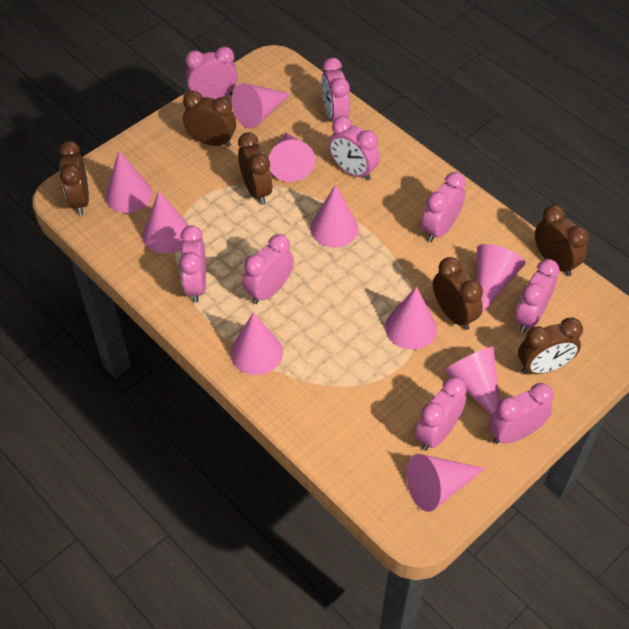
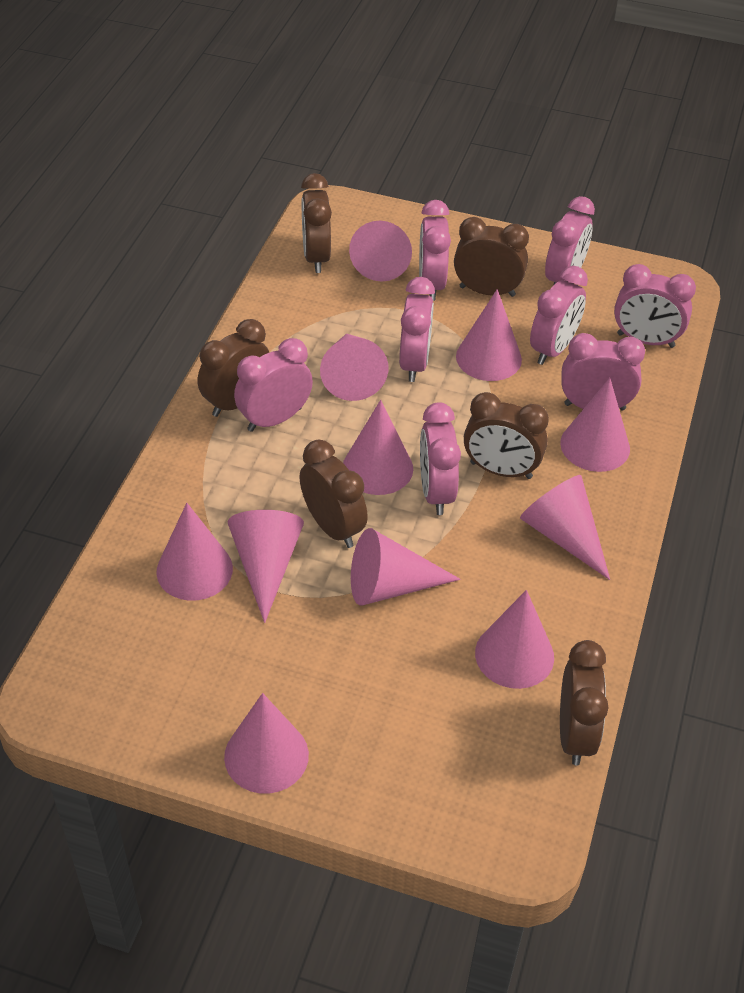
pink clock: 9 -> 8
pink cone: 10 -> 11

